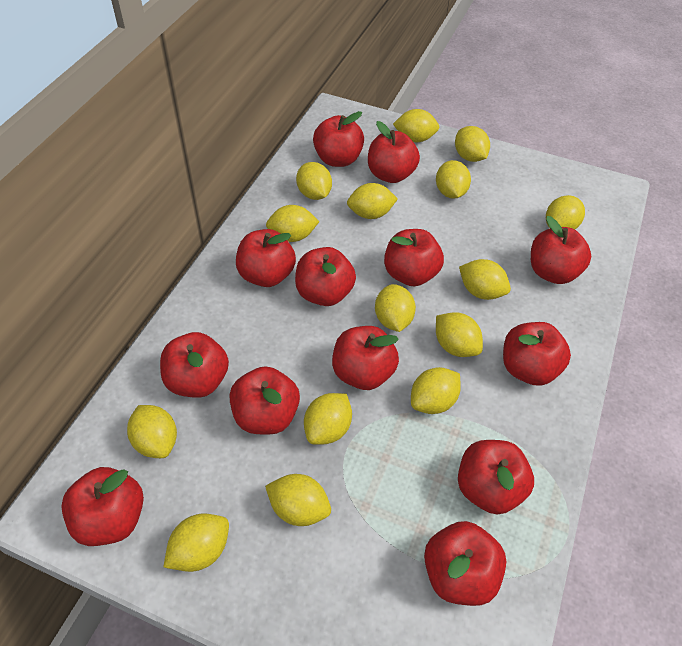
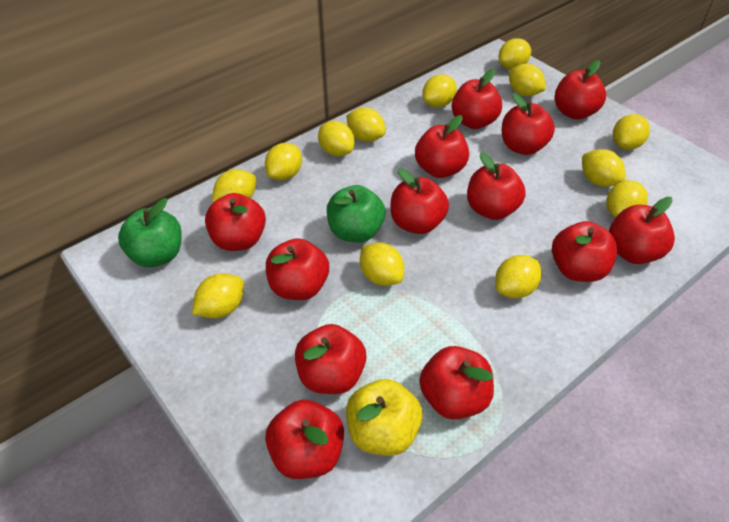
green apple: 0 -> 2
yellow apple: 0 -> 1
yellow lemon: 15 -> 13

